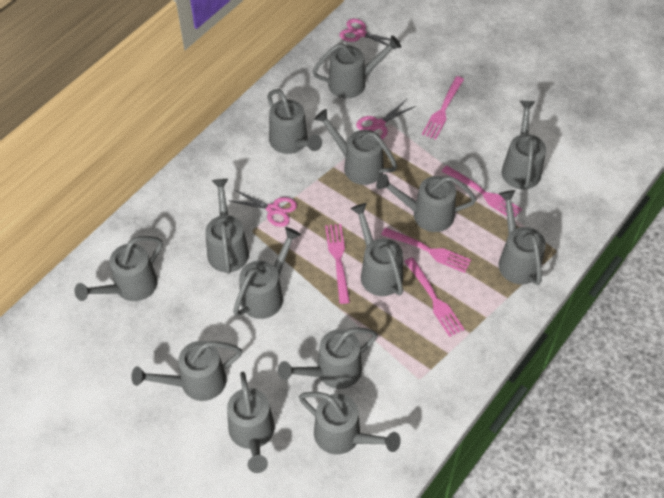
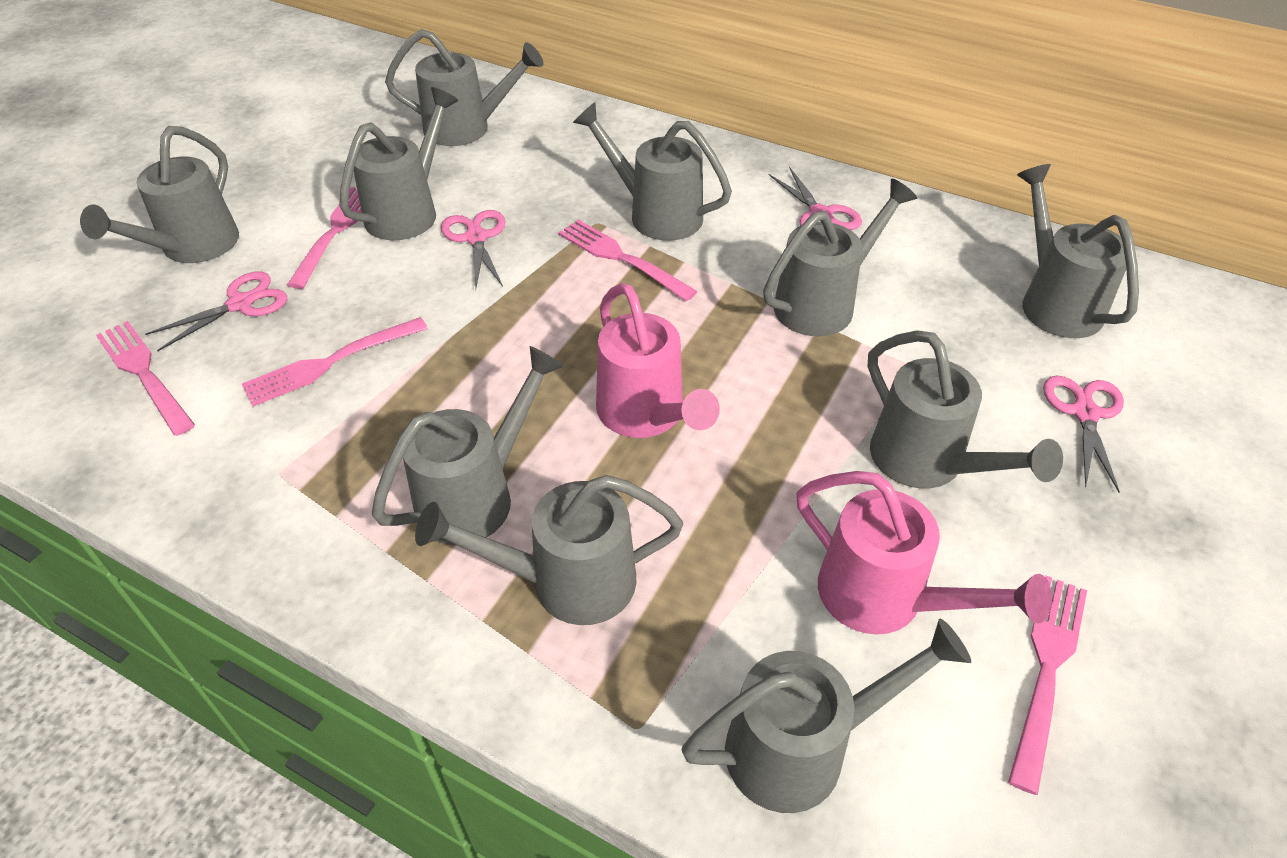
grey watering can: 14 -> 10
pink scissors: 3 -> 4
pink watering can: 0 -> 2

